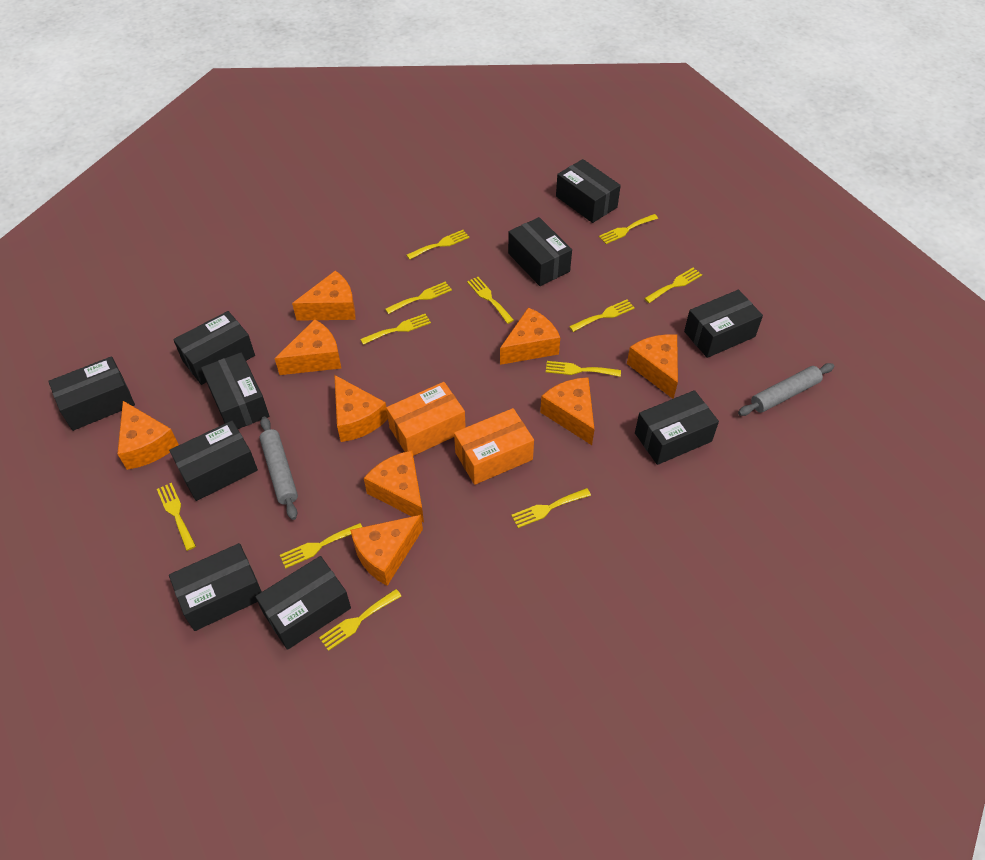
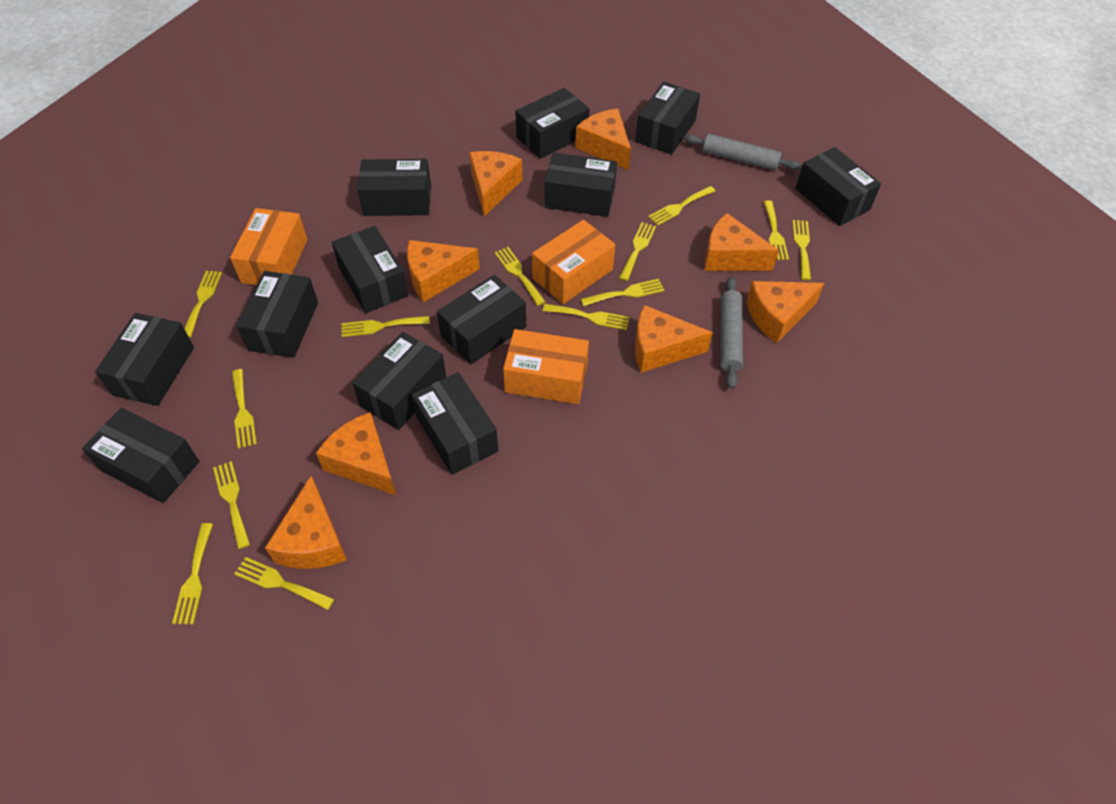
black box: 10 -> 12
orange box: 2 -> 3
orange cheese: 9 -> 8
yellow fork: 12 -> 13

